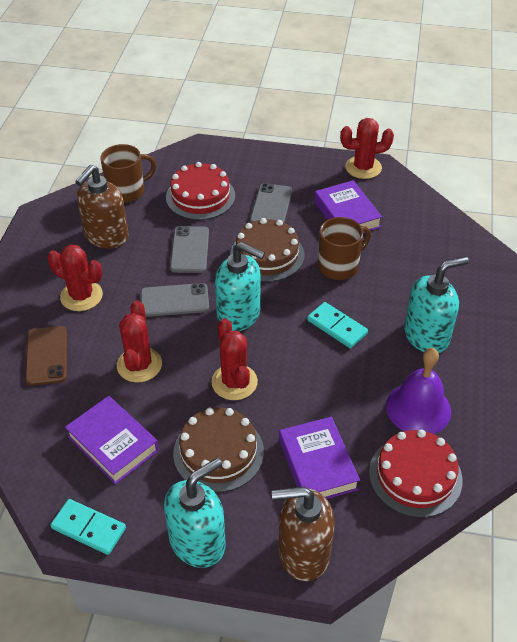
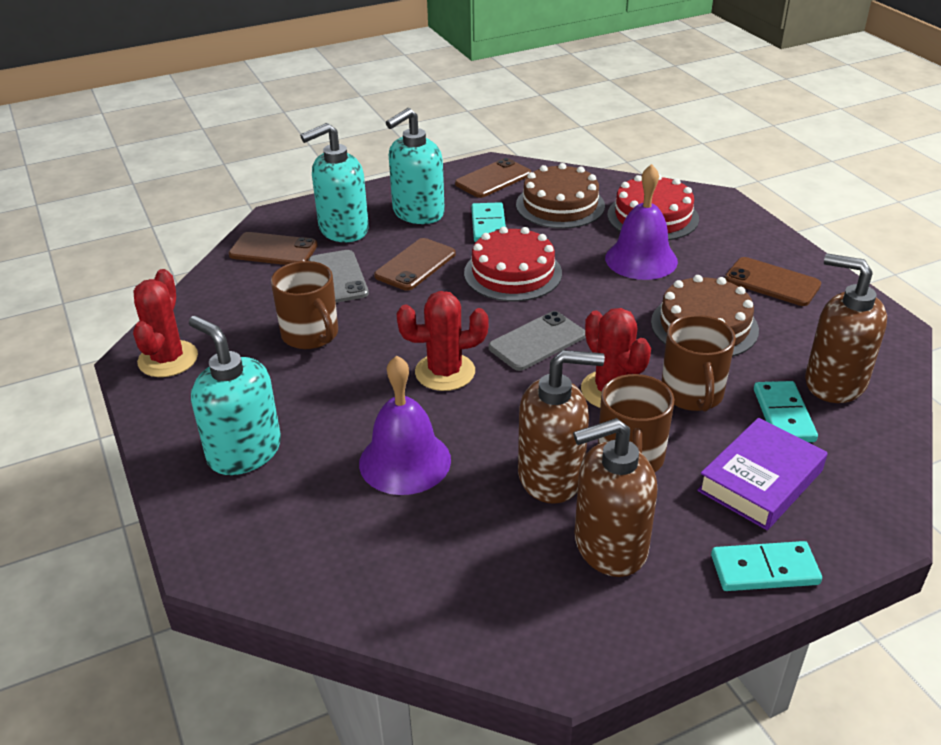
brown mug: 2 -> 3
brown phone: 1 -> 4
brown soap dispenser: 2 -> 3
grey phone: 3 -> 2
purple bell: 1 -> 2
purple book: 3 -> 1
red cactus: 4 -> 3
turquoise domino: 2 -> 3

